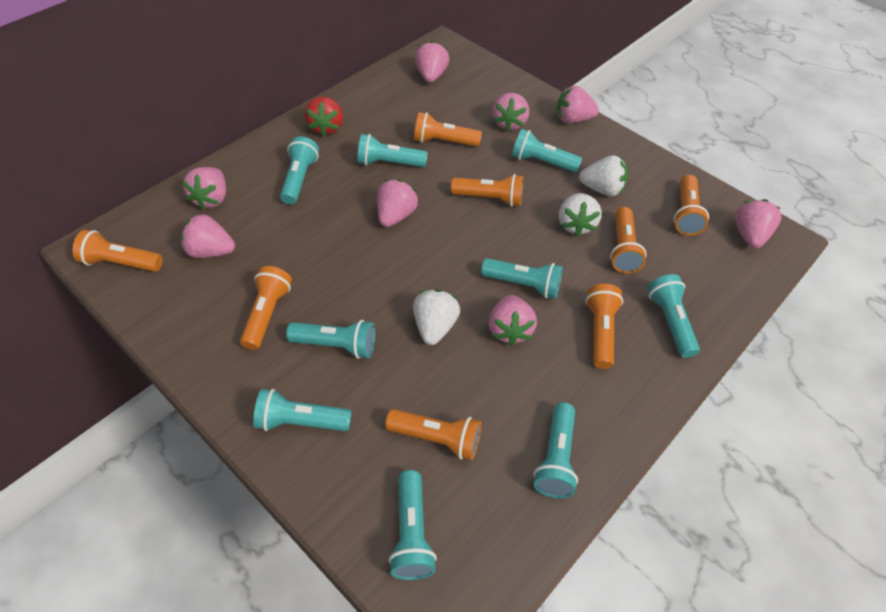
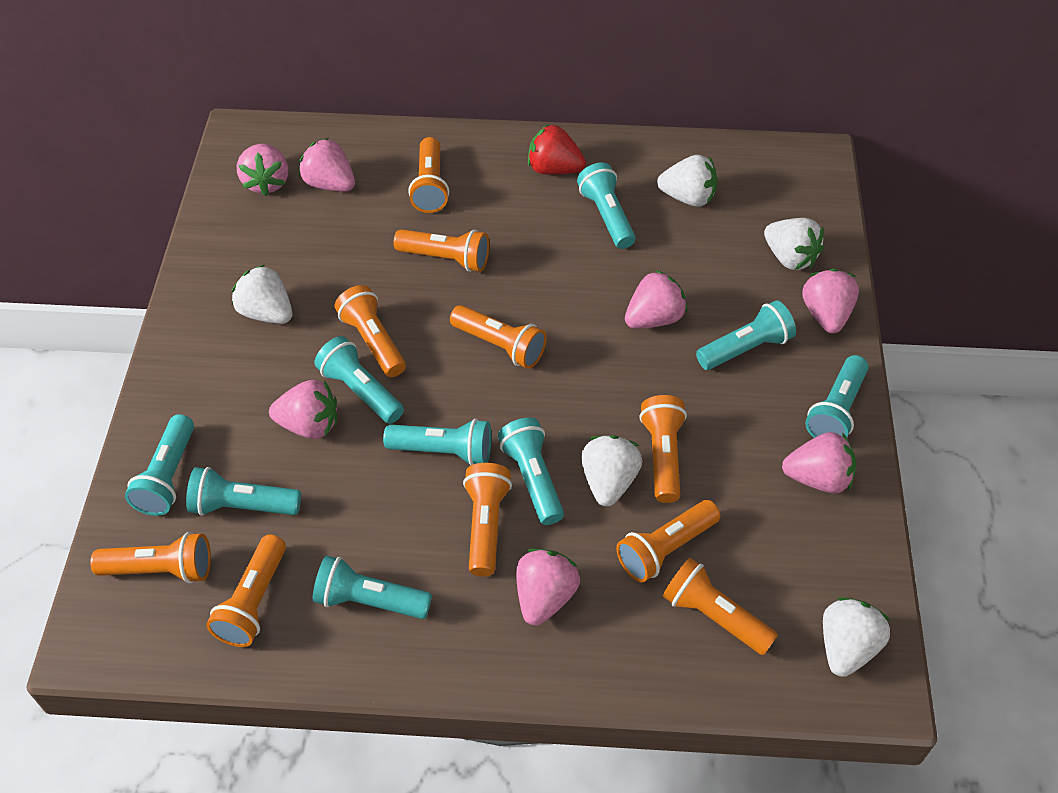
orange flashlight: 8 -> 10
pink strawberry: 8 -> 7
white strawberry: 3 -> 5

